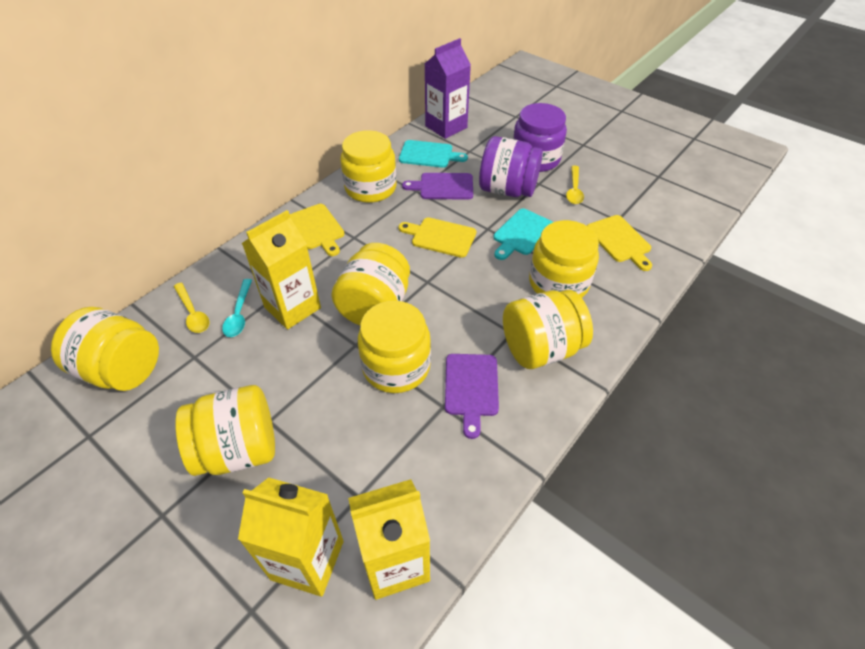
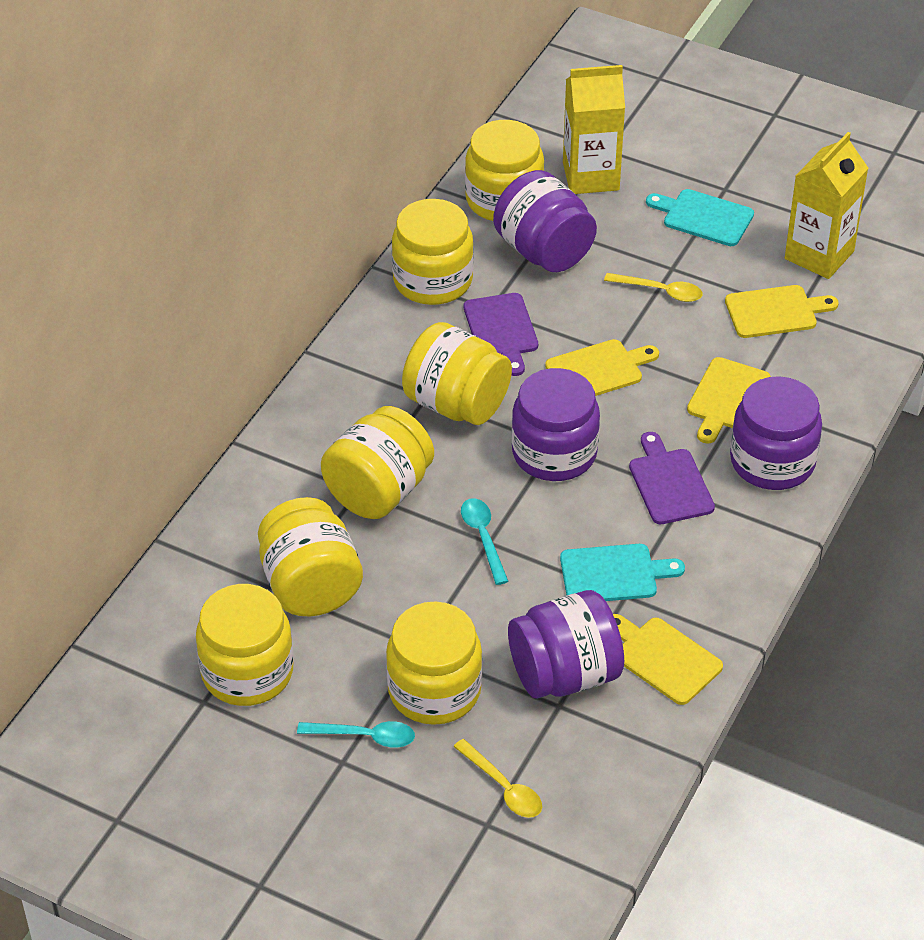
purple carton: 1 -> 0
purple jar: 2 -> 4
turquoise spoon: 1 -> 2
yellow carton: 3 -> 2
yellow cutting board: 3 -> 4

